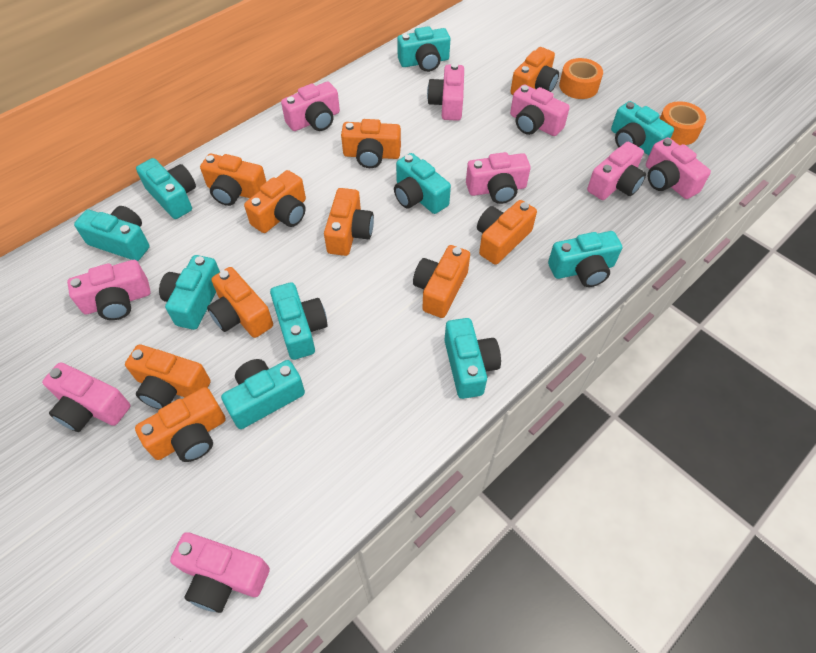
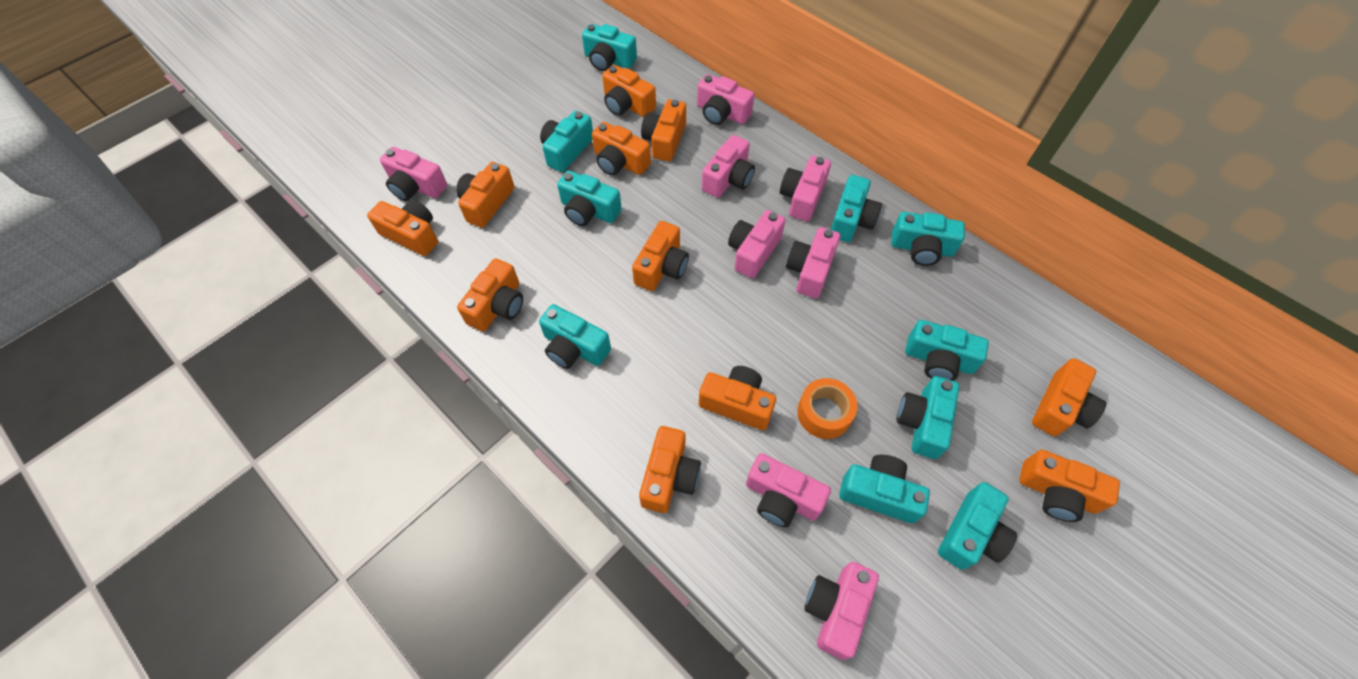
orange camera: 10 -> 11
orange tape: 2 -> 1
pink camera: 9 -> 8

